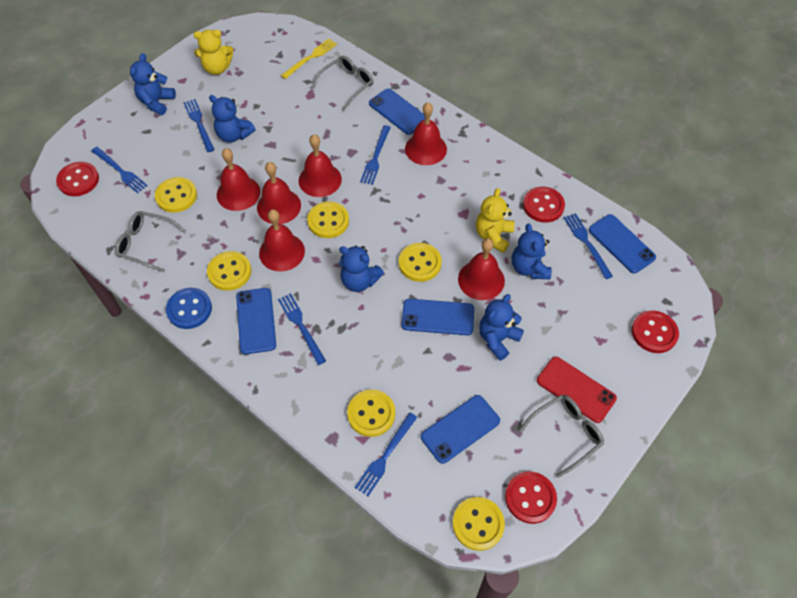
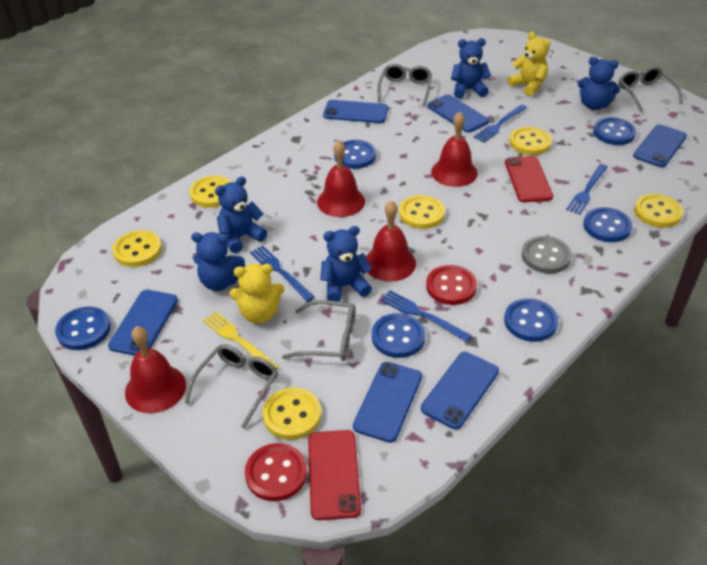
blue button: 1 -> 6
blue fork: 6 -> 4
blue phone: 5 -> 6
grey button: 0 -> 1
grey glasses: 3 -> 4
red bell: 6 -> 4
red button: 4 -> 2
red phone: 1 -> 2

